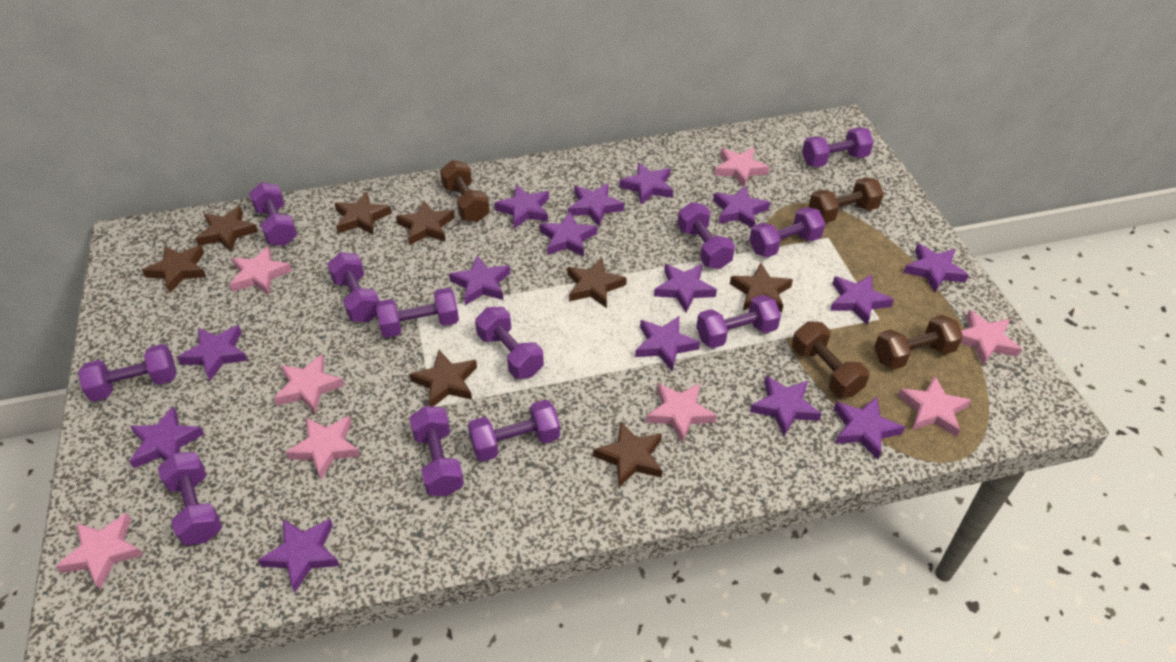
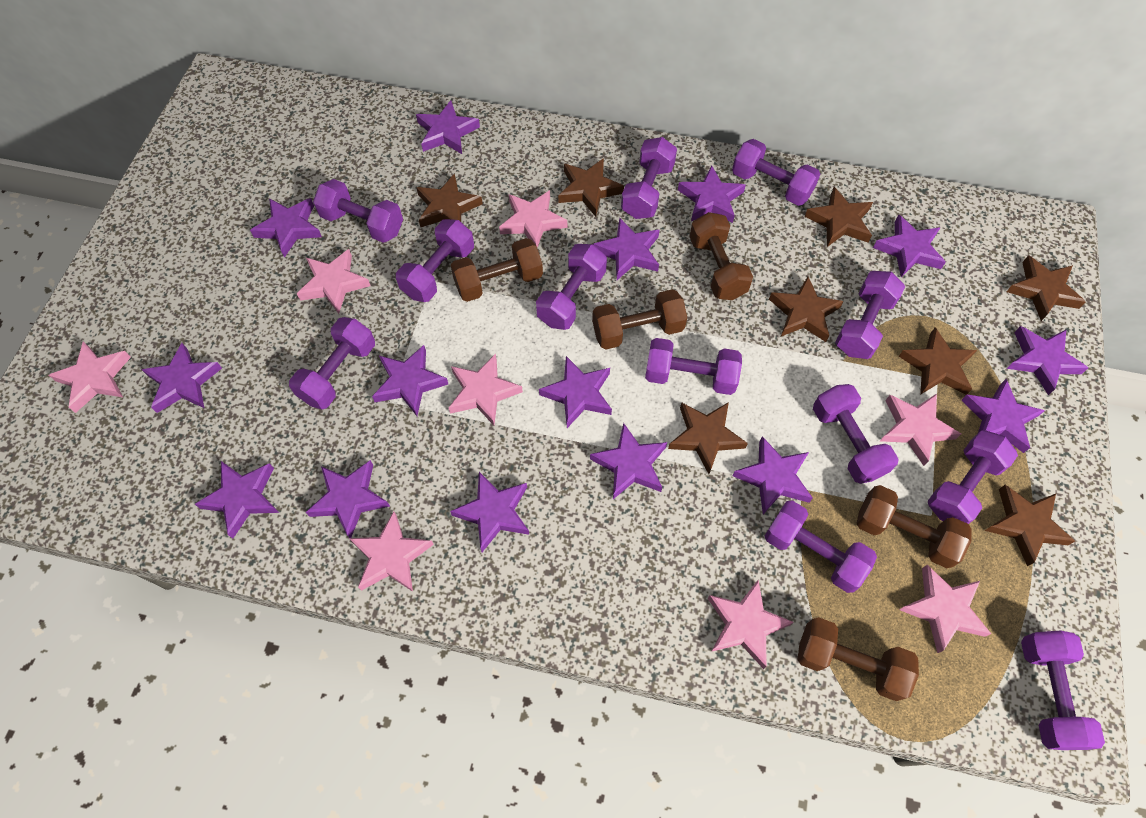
brown dumbbell: 4 -> 5

